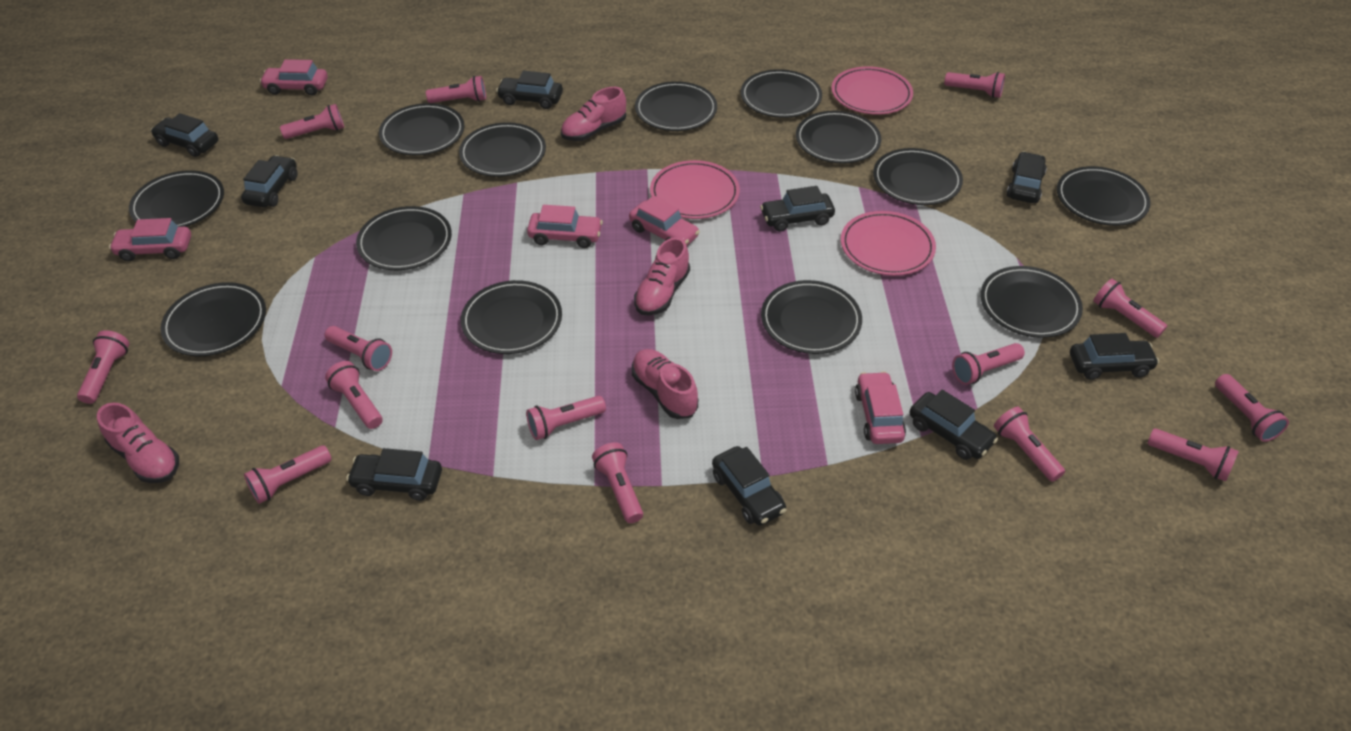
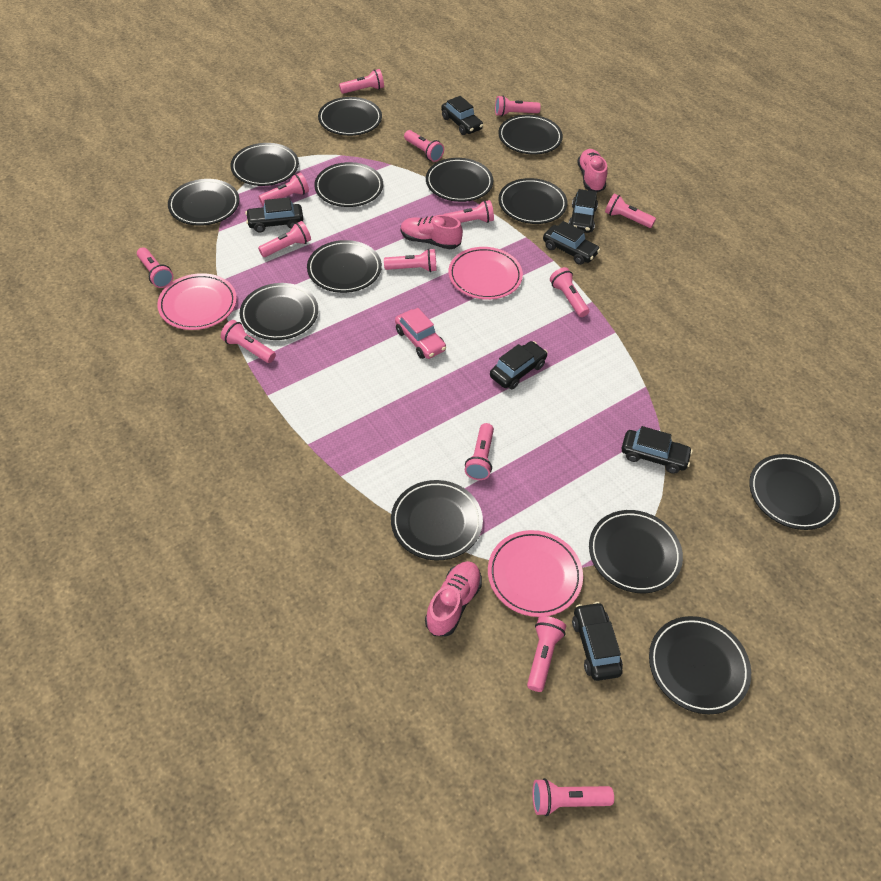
black car: 9 -> 7
pink car: 5 -> 1
pink shoe: 4 -> 3

